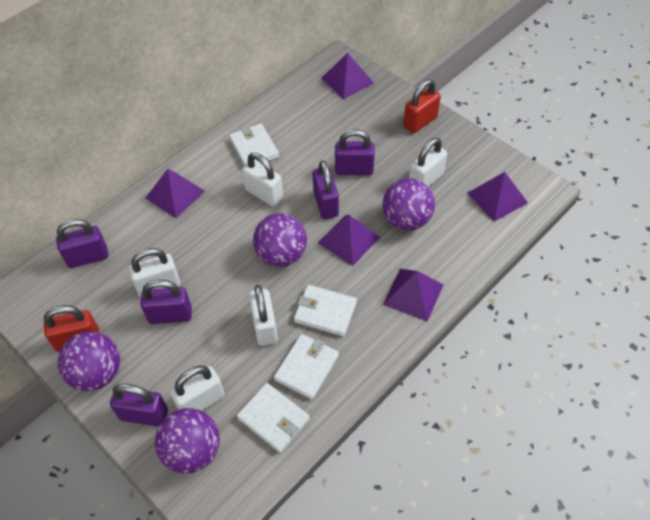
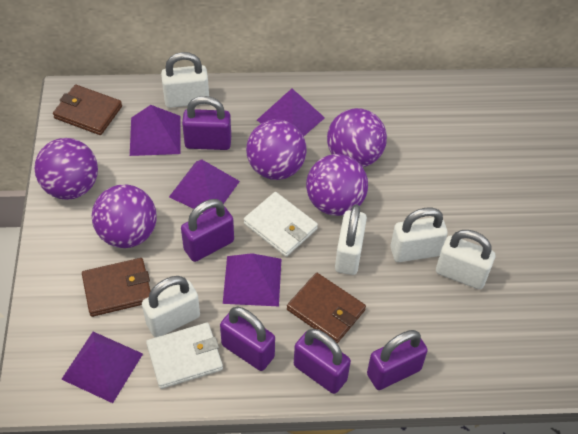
brown wallet: 0 -> 3
purple ball: 4 -> 5
red padlock: 2 -> 0
white wallet: 4 -> 2

